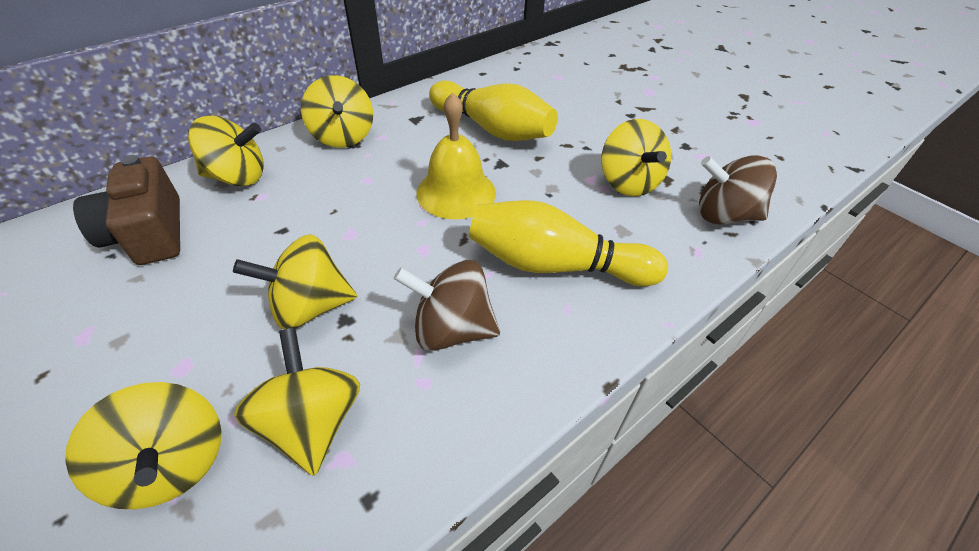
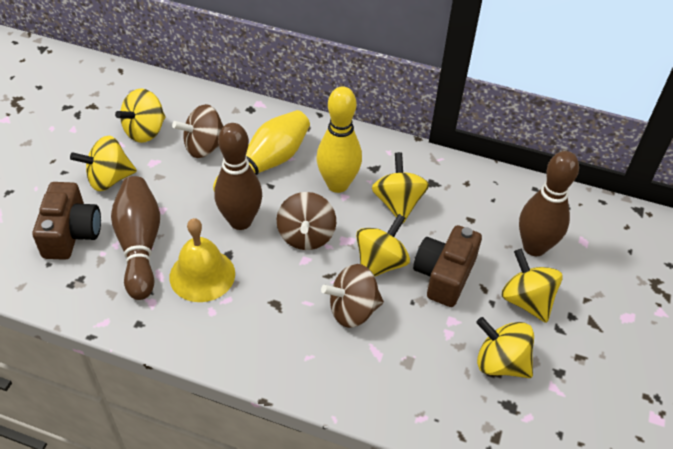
brown bowling pin: 0 -> 3
brown camera: 1 -> 2
brown spinning top: 2 -> 3

